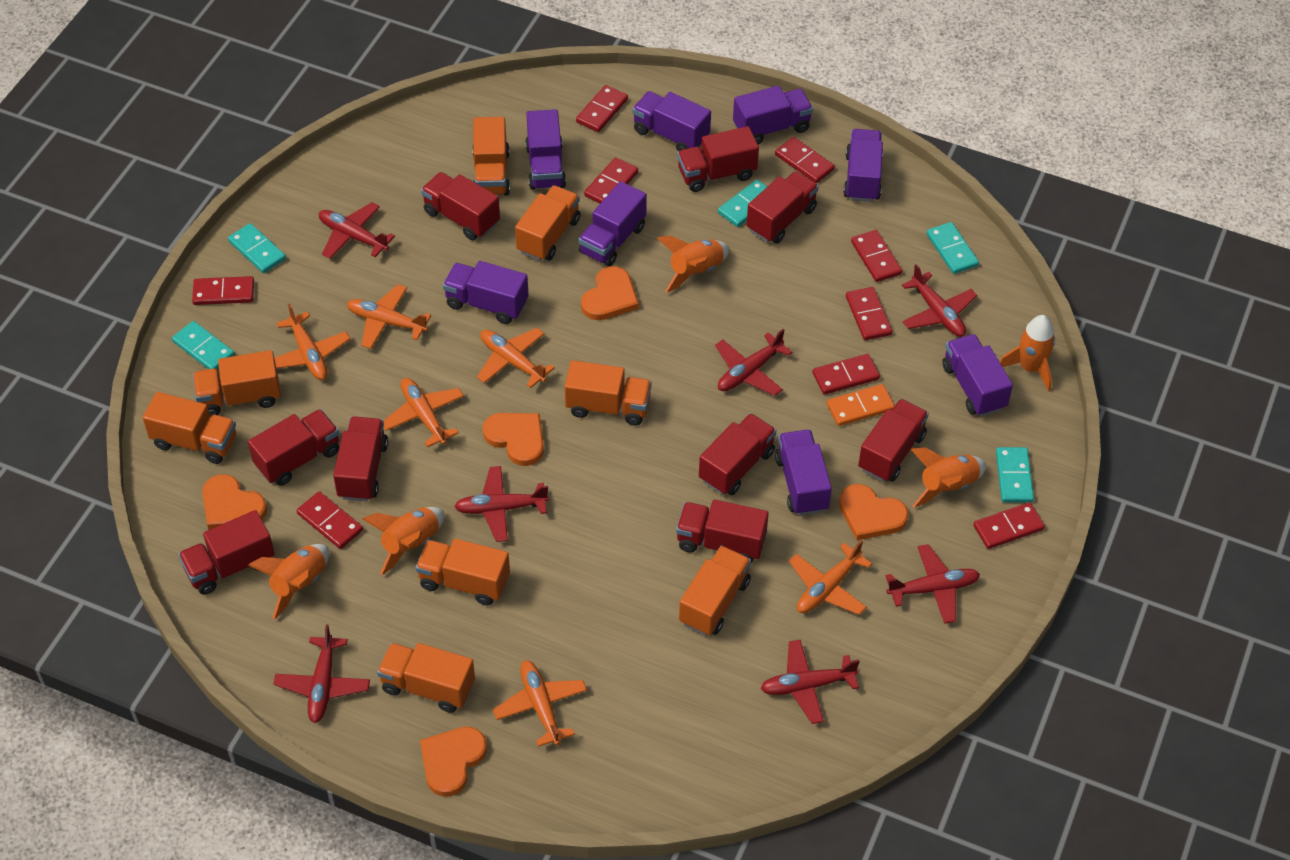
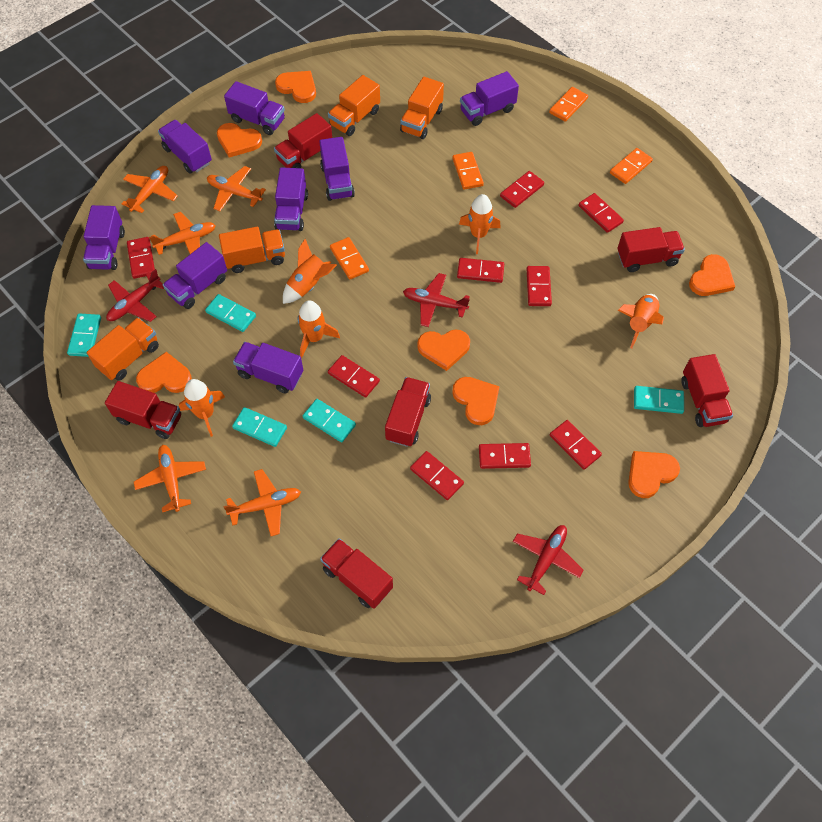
orange domino: 1 -> 4
orange heart: 5 -> 7
orange plane: 6 -> 5
orange truck: 8 -> 4
red plane: 7 -> 3
red truck: 9 -> 6

